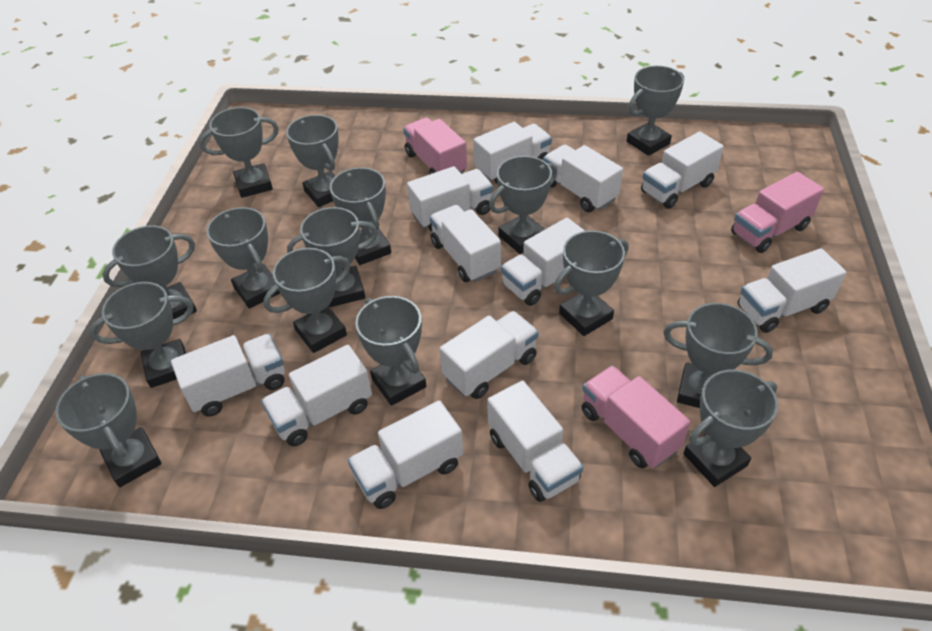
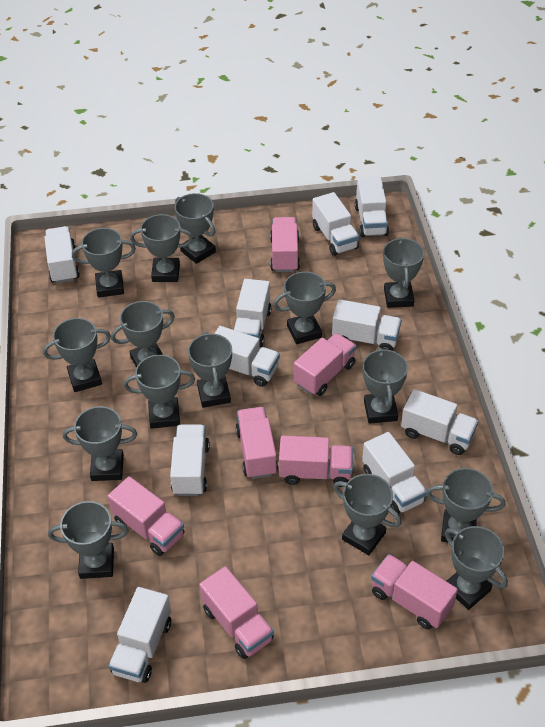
pink truck: 3 -> 7
white truck: 12 -> 10

